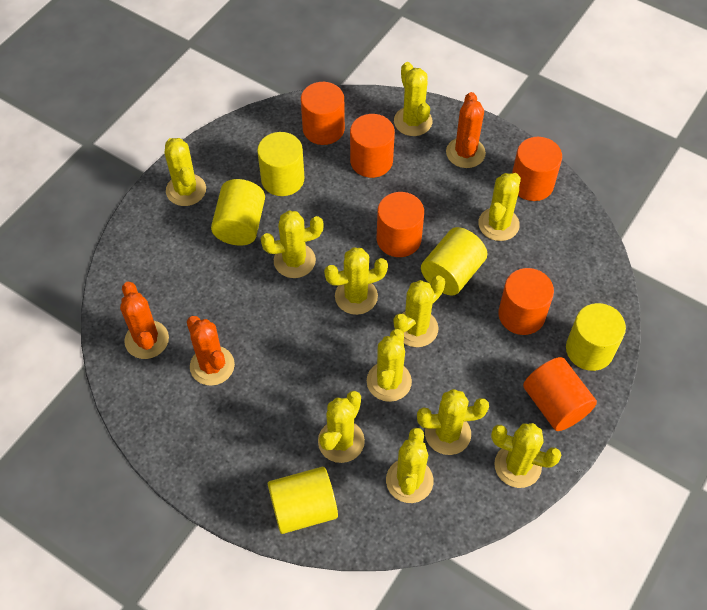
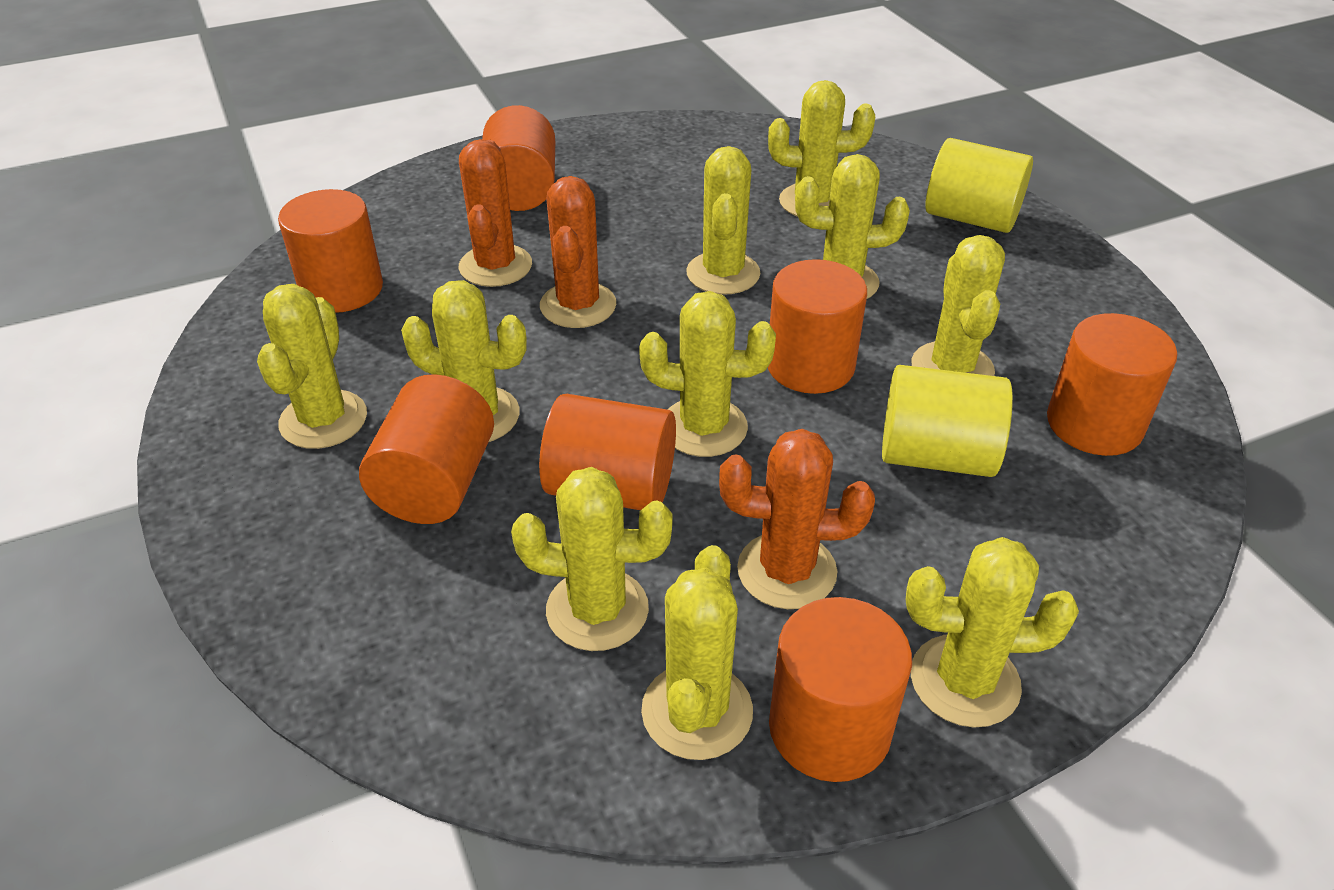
orange cylinder: 6 -> 7
yellow cactus: 11 -> 10
yellow cylinder: 5 -> 2

